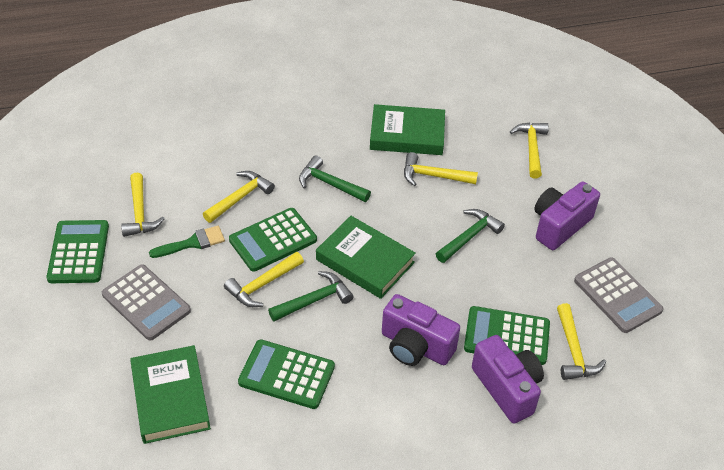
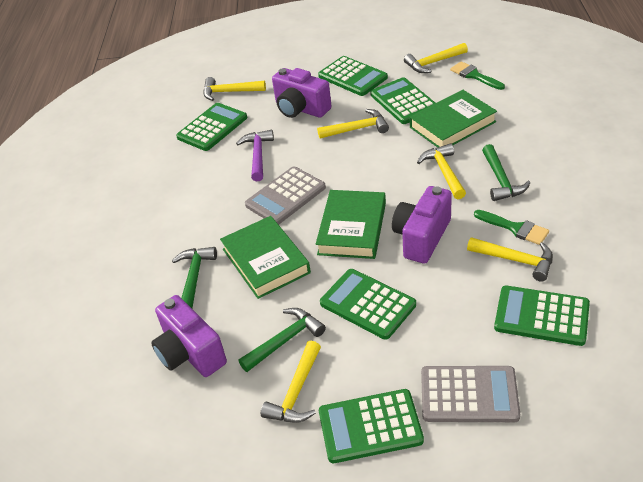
green brush: 1 -> 2
green calculator: 4 -> 6
purple hammer: 0 -> 1

